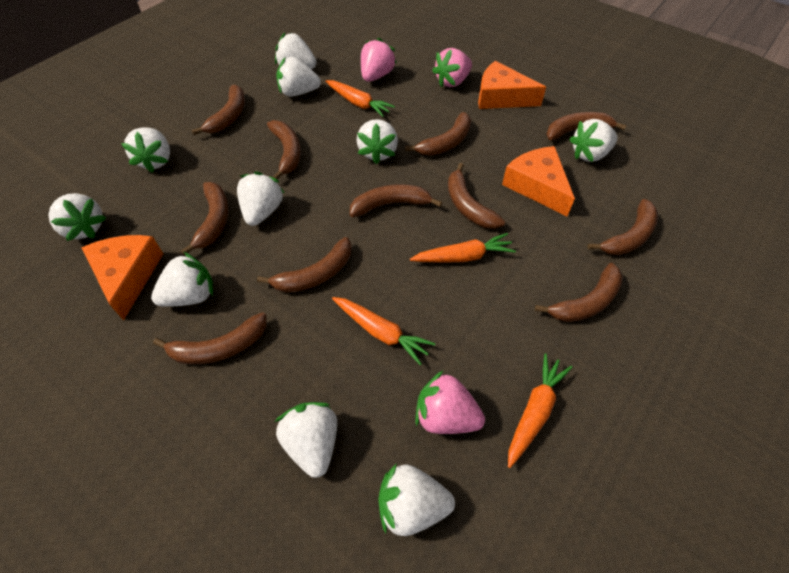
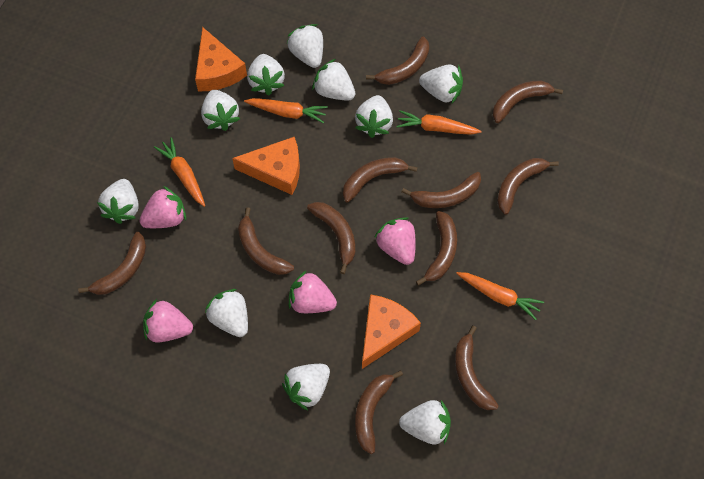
pink strawberry: 3 -> 4

